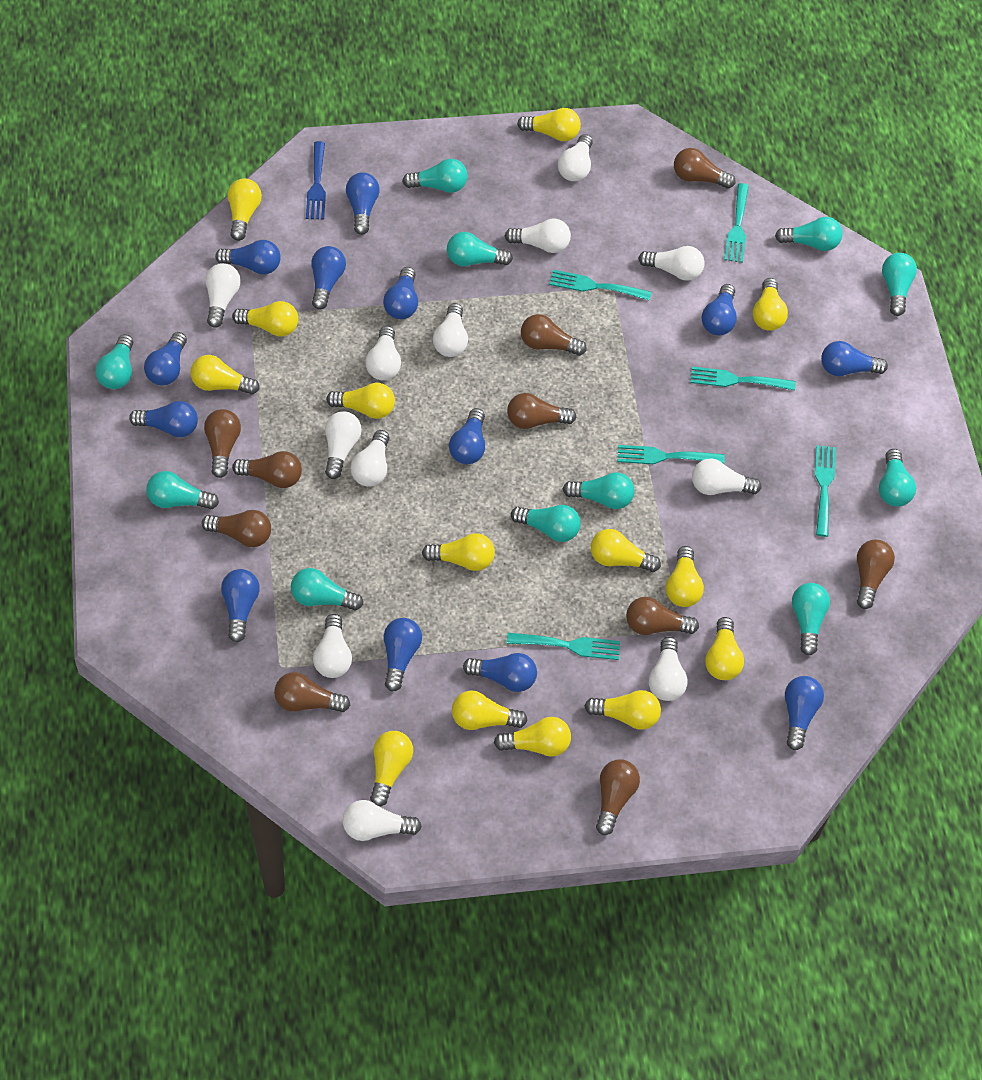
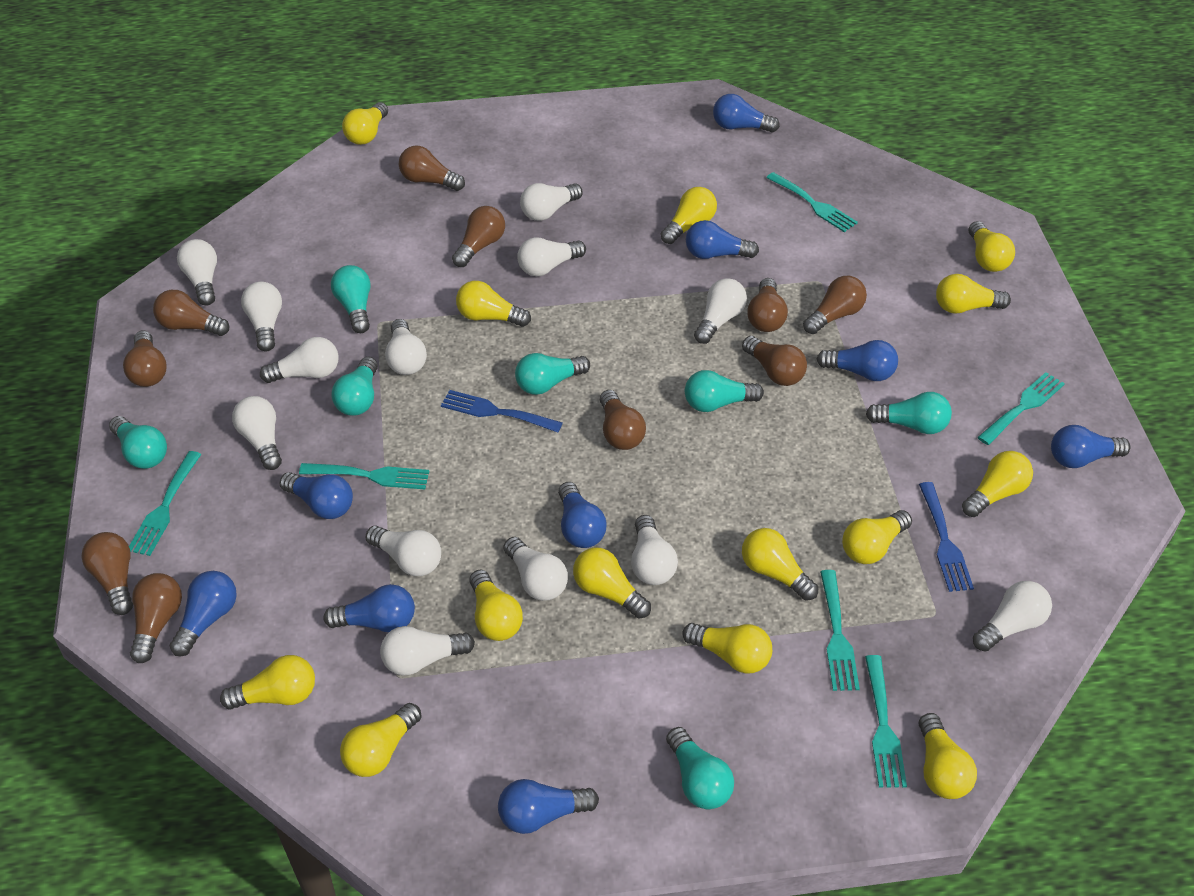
blue fork: 1 -> 2
blue light bulb: 13 -> 9
turquoise light bulb: 11 -> 7
white light bulb: 12 -> 13

